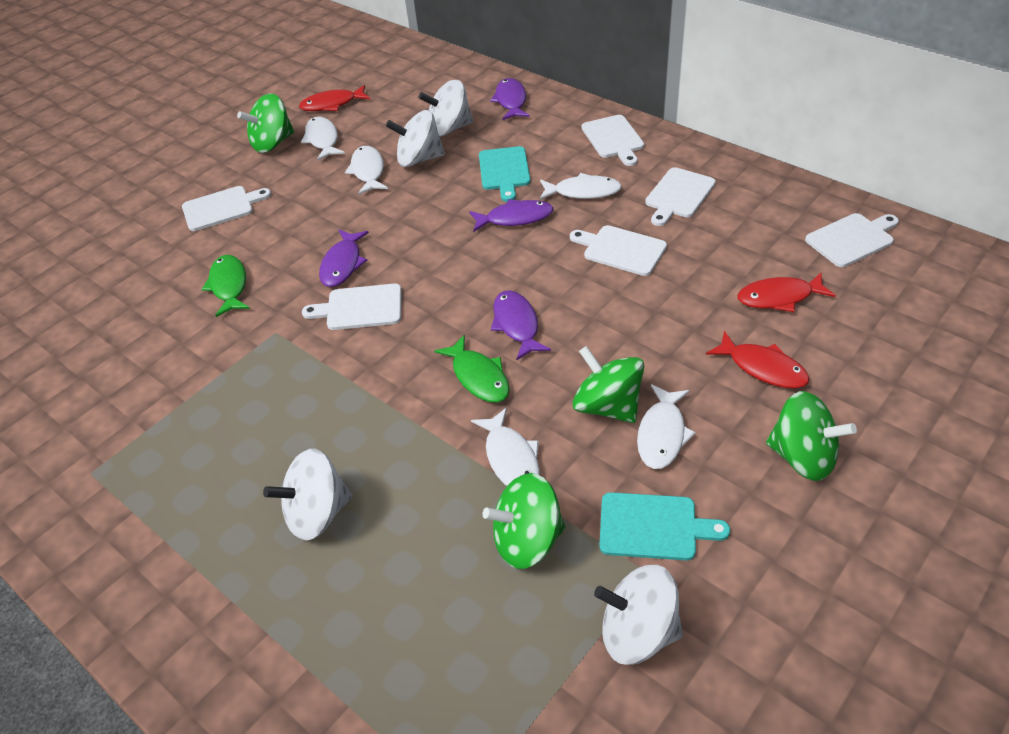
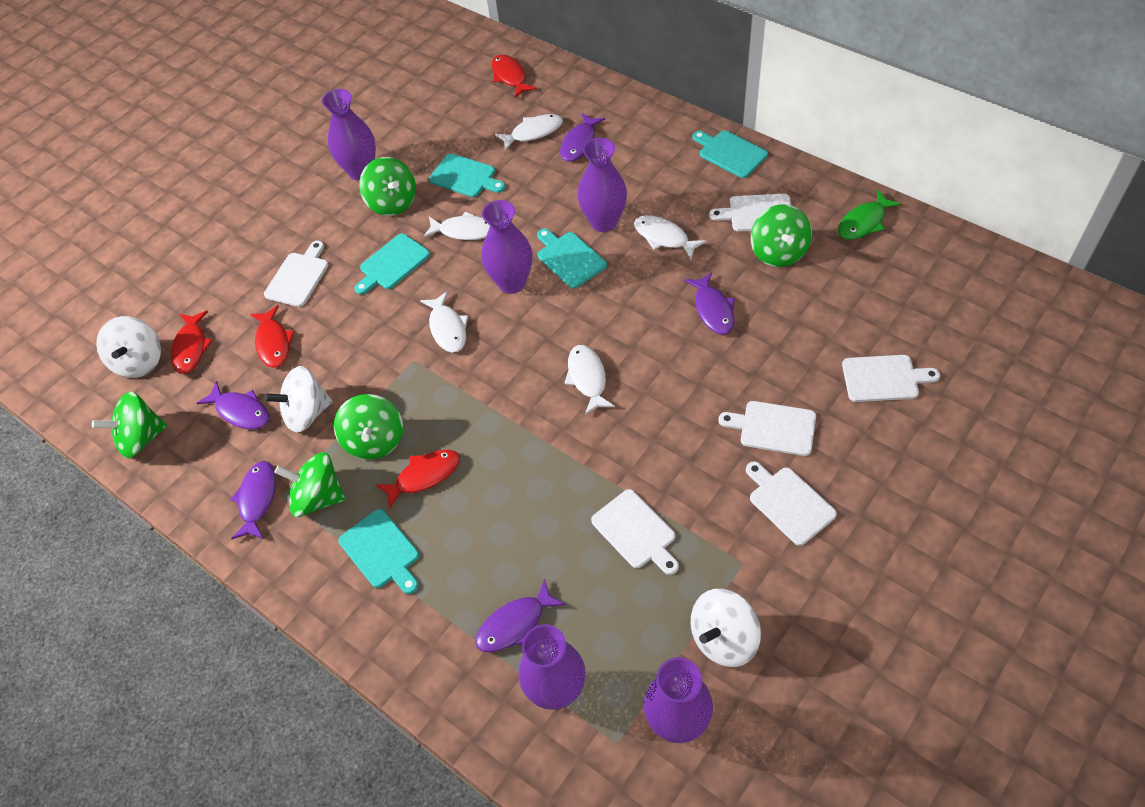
green fish: 2 -> 1
green spinning top: 4 -> 5
purple fish: 4 -> 5
purple vase: 0 -> 5
red fish: 3 -> 4
turquoise cutting board: 2 -> 5
white spinning top: 4 -> 3

